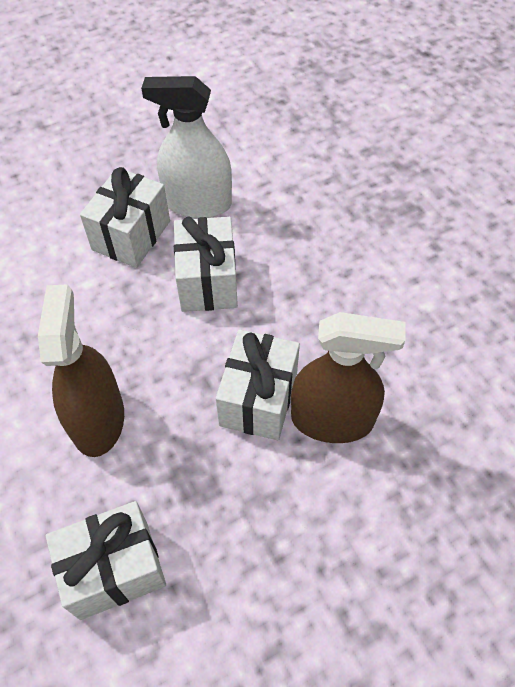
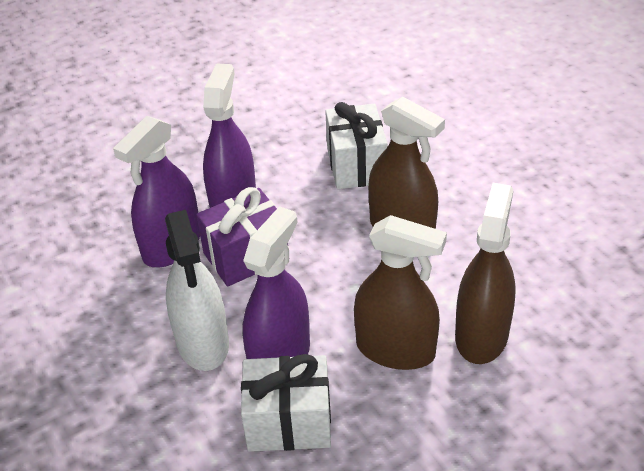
brown spray bottle: 2 -> 3
purple gift: 0 -> 1
purple spray bottle: 0 -> 3
white gift: 4 -> 2

